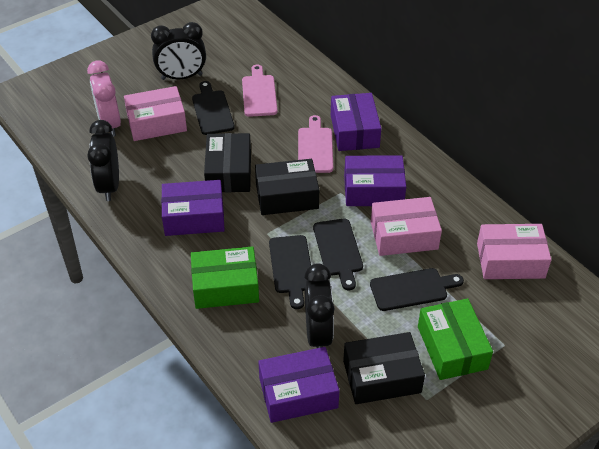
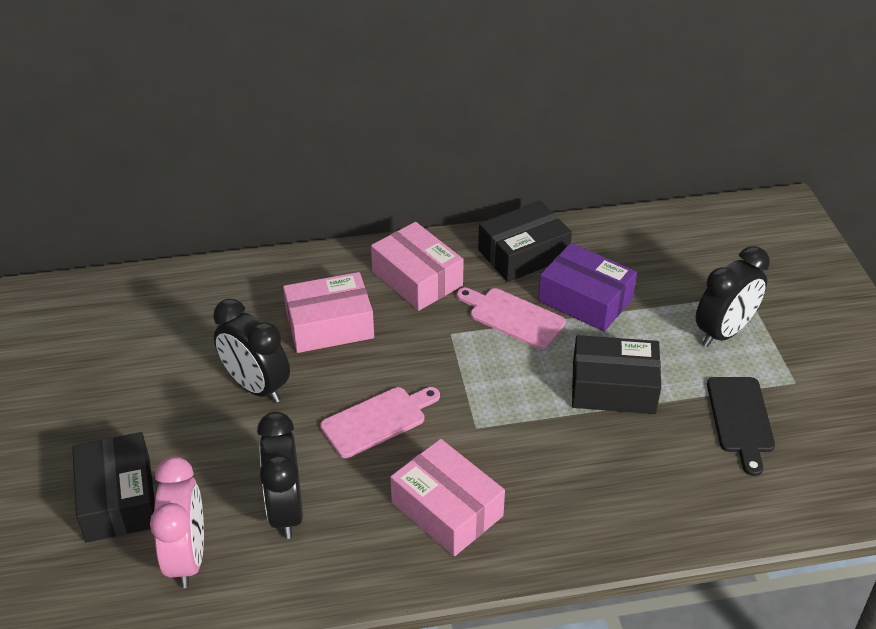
black cutting board: 4 -> 1
green box: 2 -> 0
purple box: 4 -> 1

